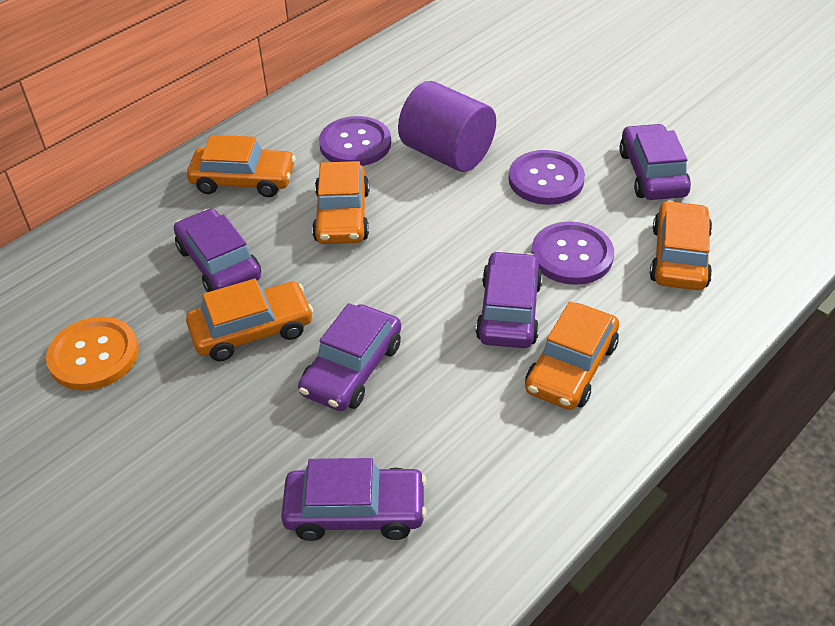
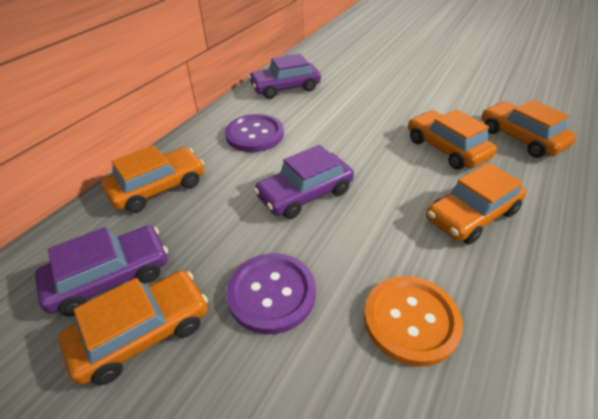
purple button: 3 -> 2
purple car: 5 -> 3
purple cylinder: 1 -> 0

